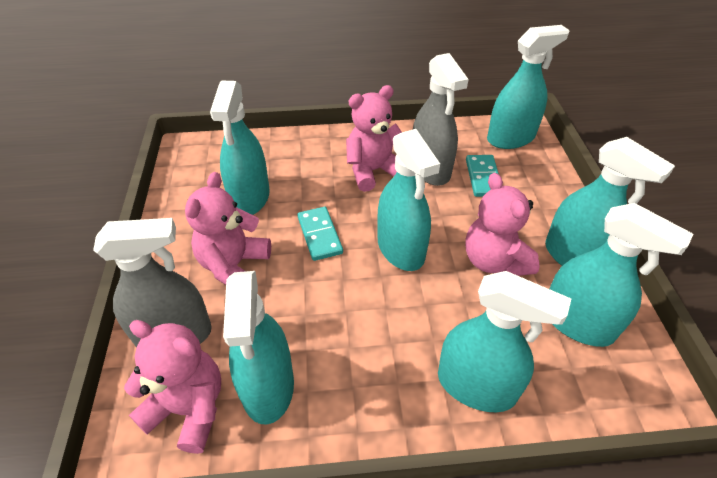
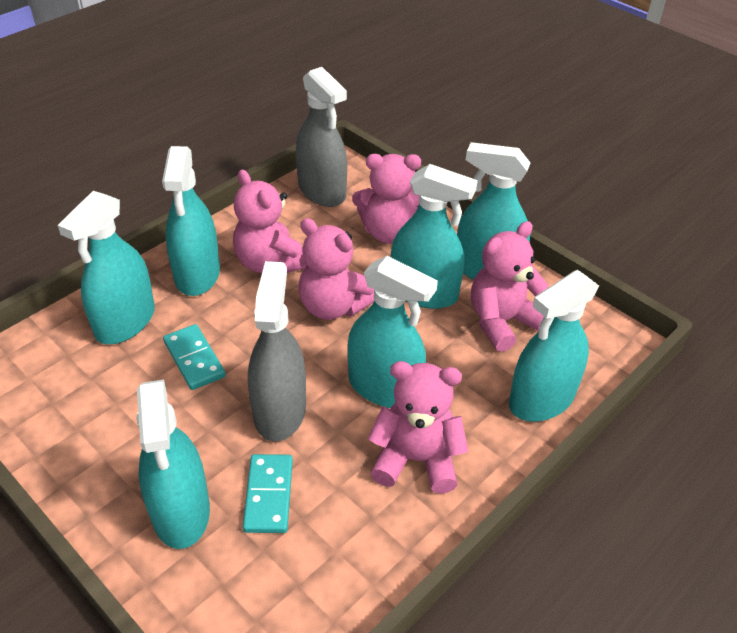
pink teddy bear: 4 -> 5

